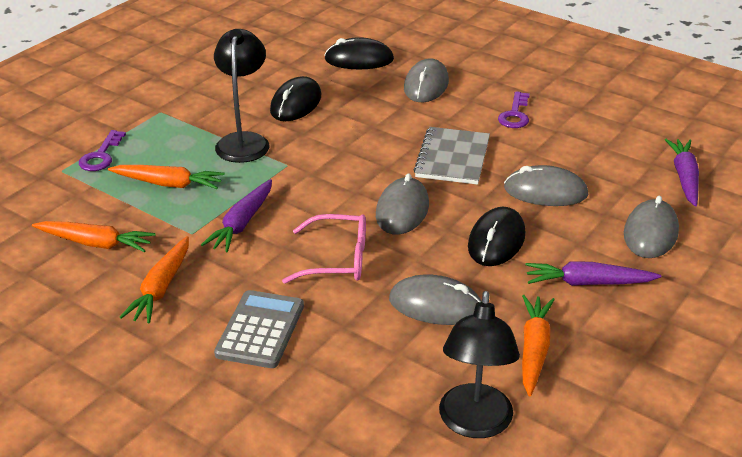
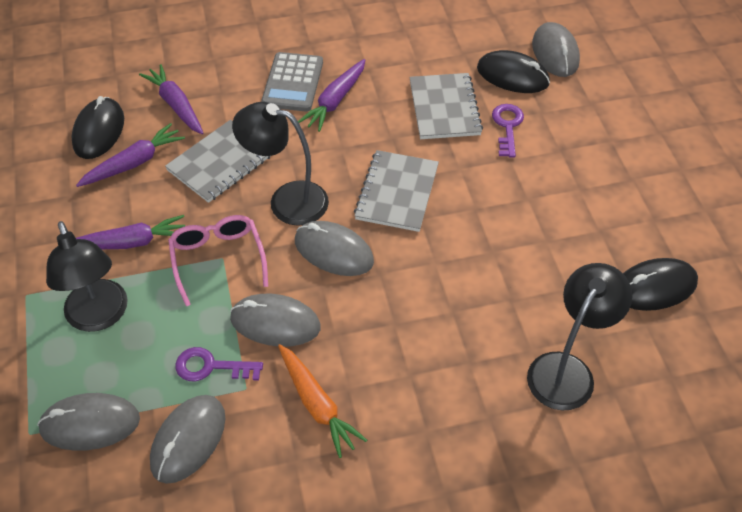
black lamp: 2 -> 3
grey notebook: 1 -> 3
orange carrot: 4 -> 1
purple carrot: 3 -> 4

